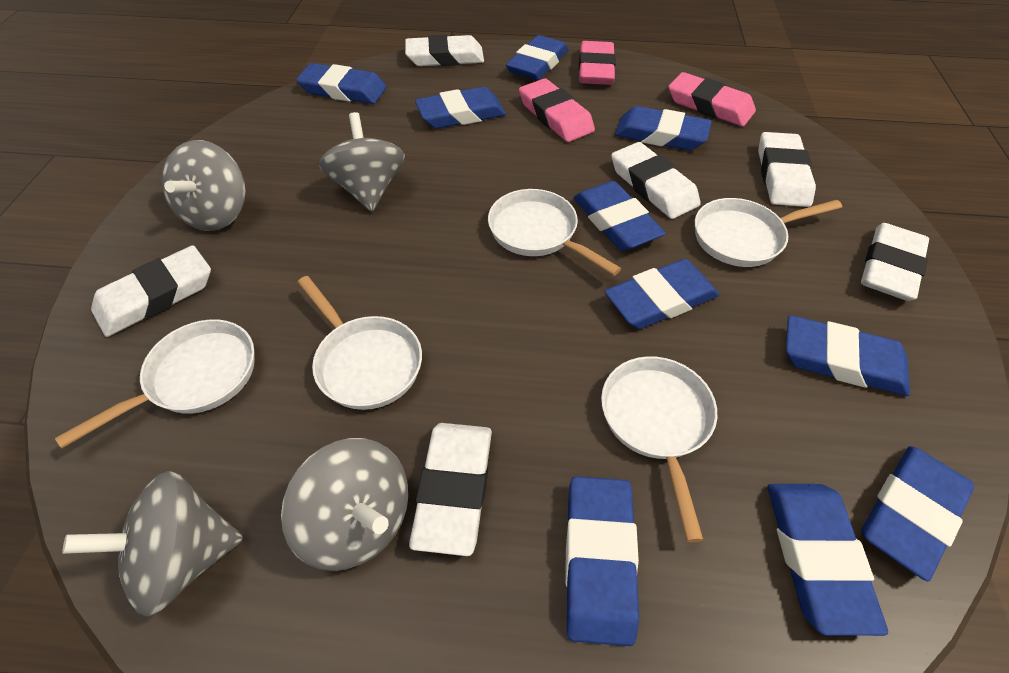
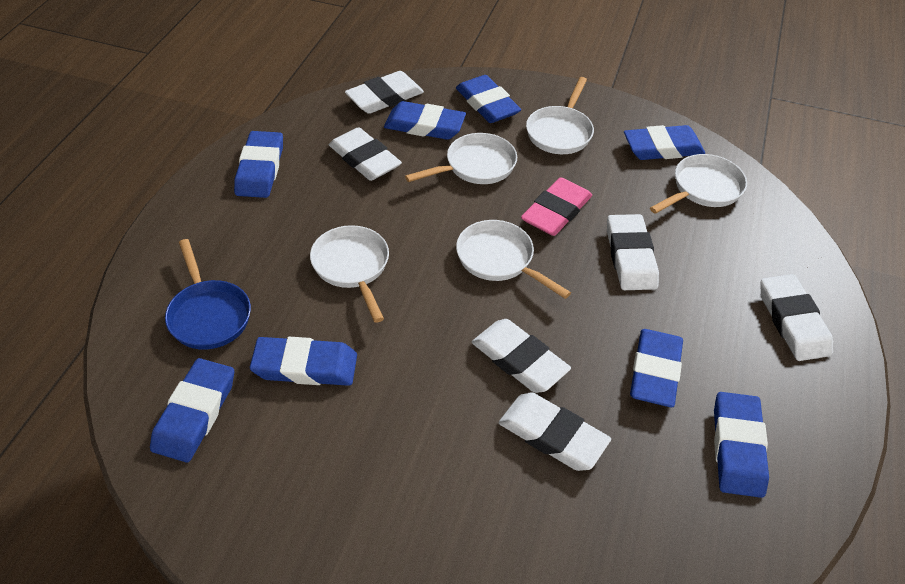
blue eraser: 10 -> 8
blue pan: 0 -> 1
grey spinning top: 4 -> 0
pink eraser: 3 -> 1

